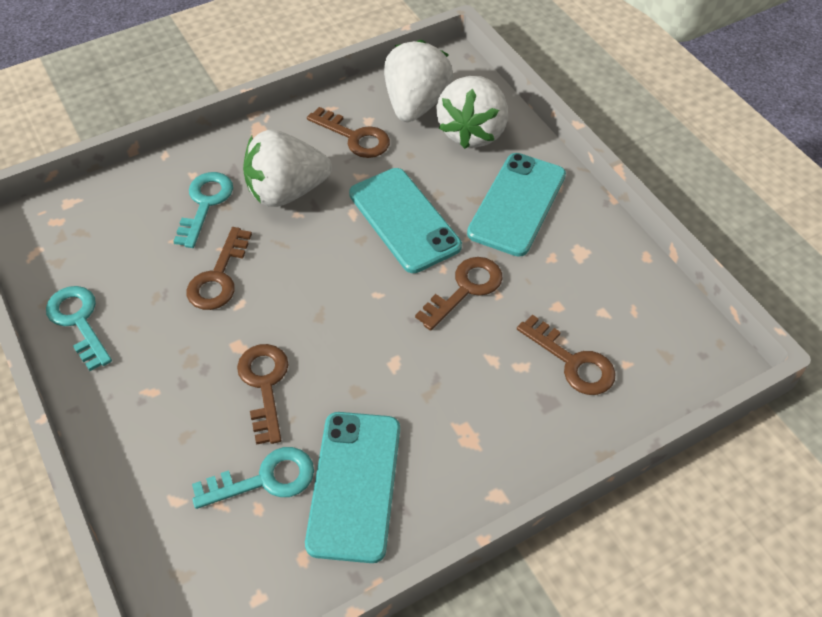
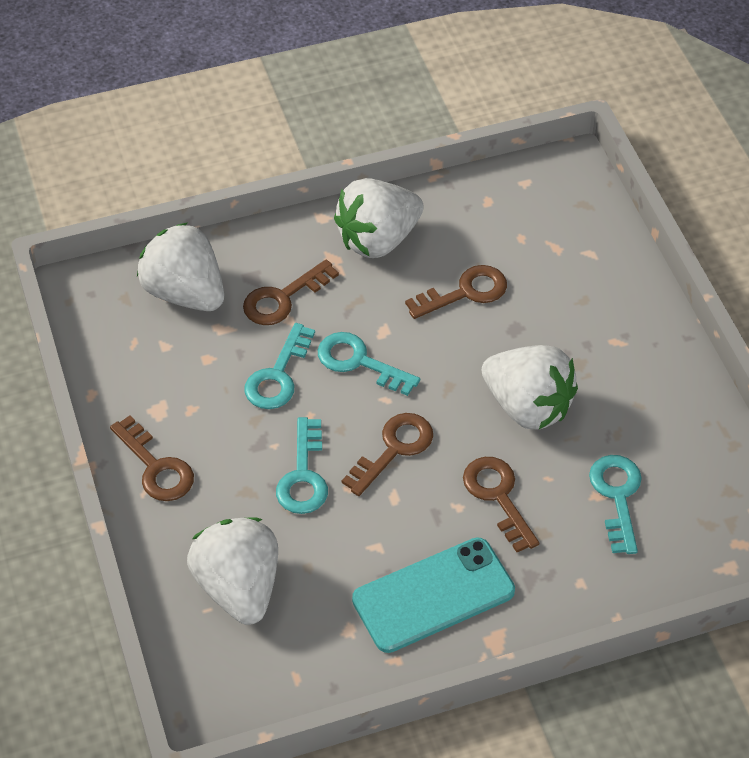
turquoise key: 3 -> 4
turquoise phone: 3 -> 1
white strawberry: 3 -> 4

